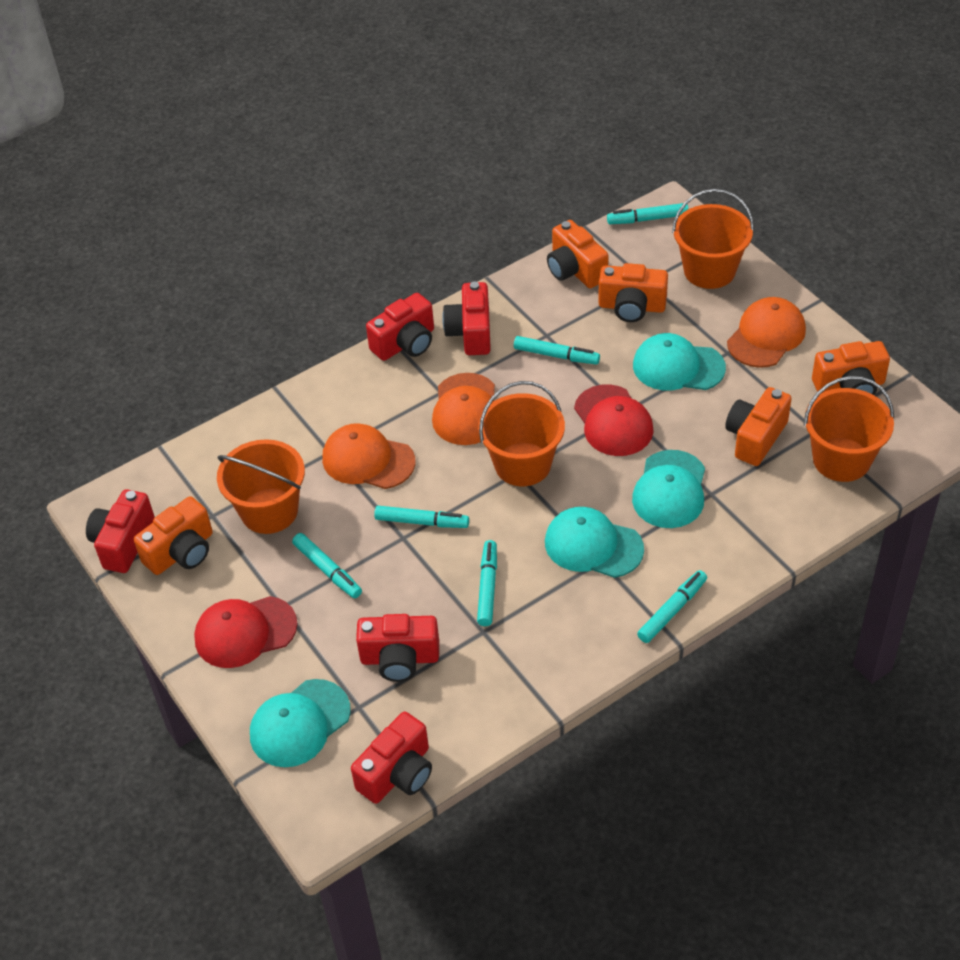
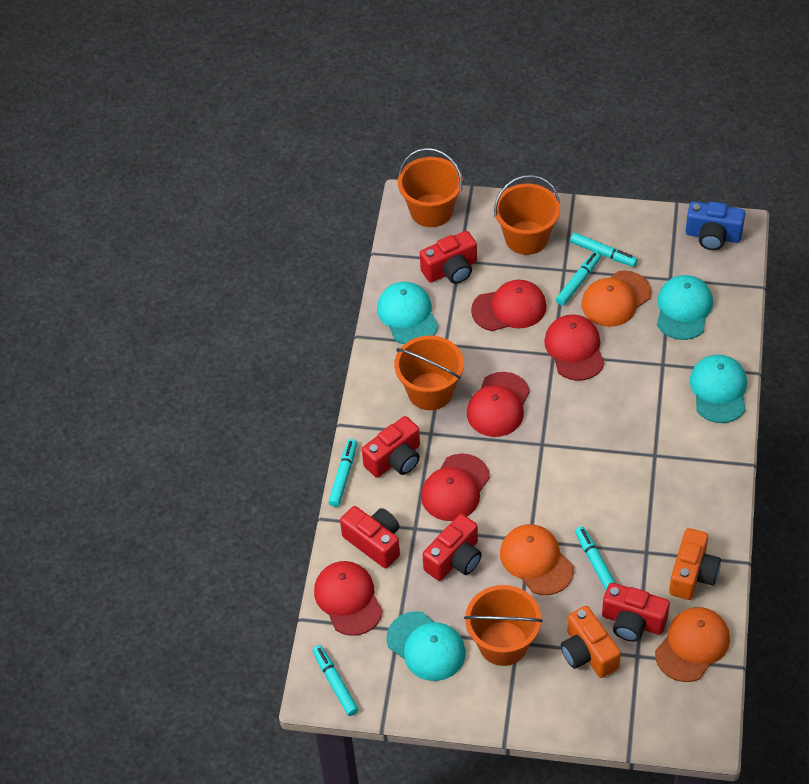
blue camera: 0 -> 1
orange camera: 5 -> 2
red cap: 2 -> 5
turquoise marker: 6 -> 5

